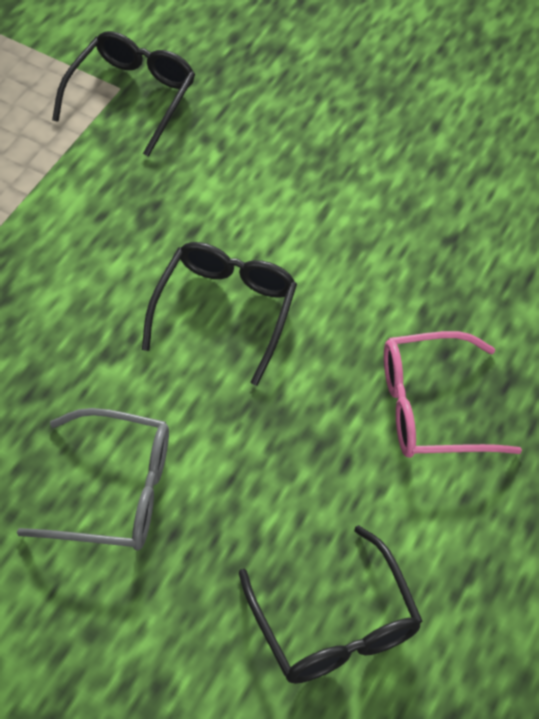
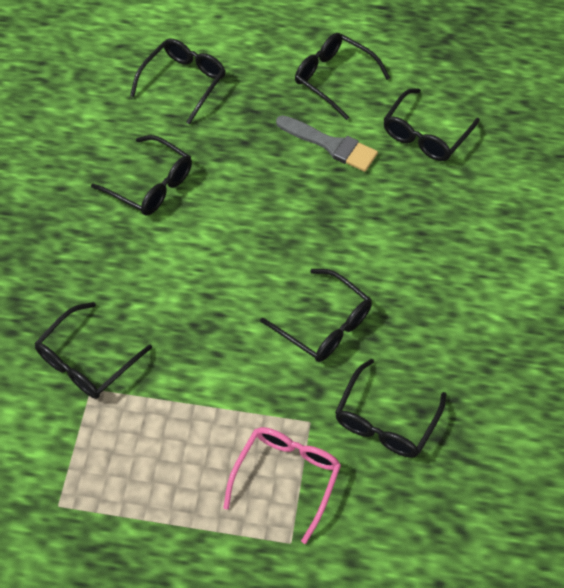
black glasses: 3 -> 7
grey brush: 0 -> 1
grey glasses: 1 -> 0

